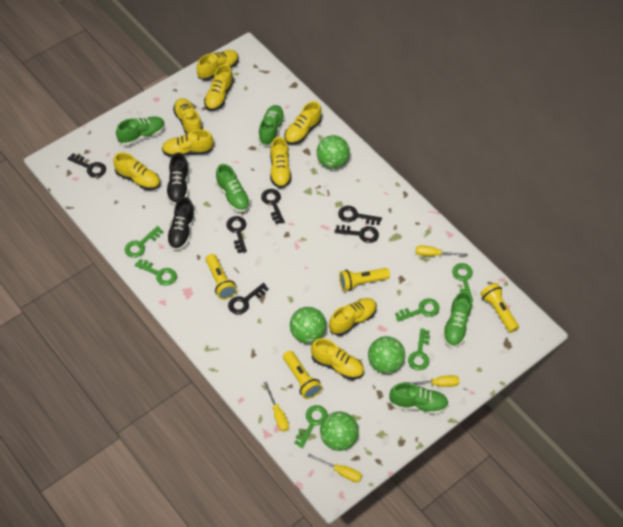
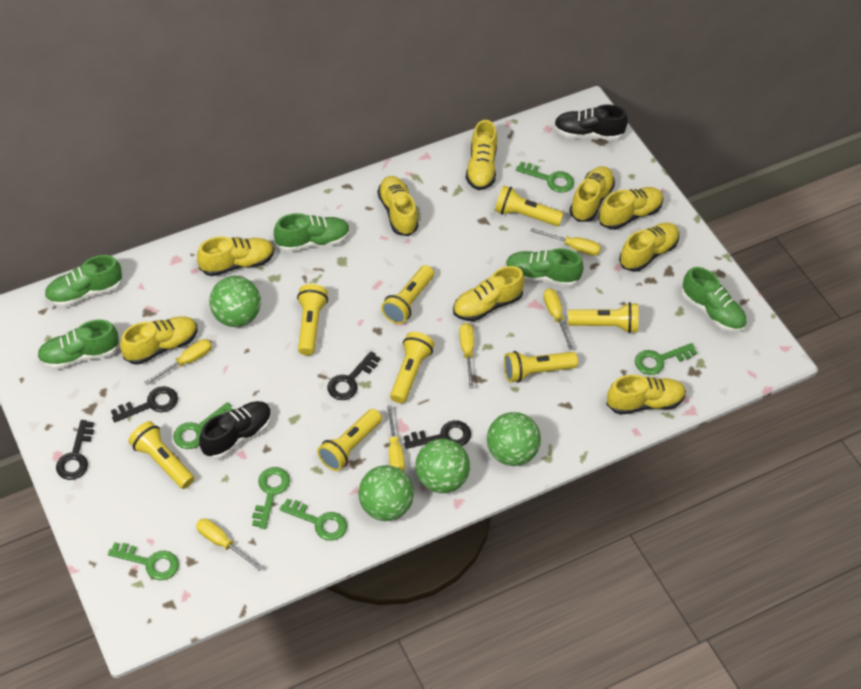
black key: 6 -> 4
yellow flashlight: 4 -> 8
yellow screwdriver: 4 -> 6

